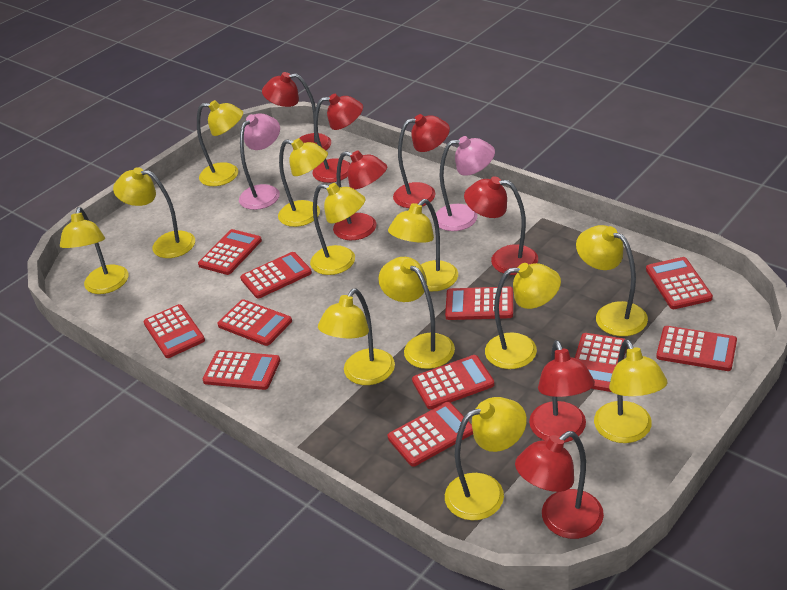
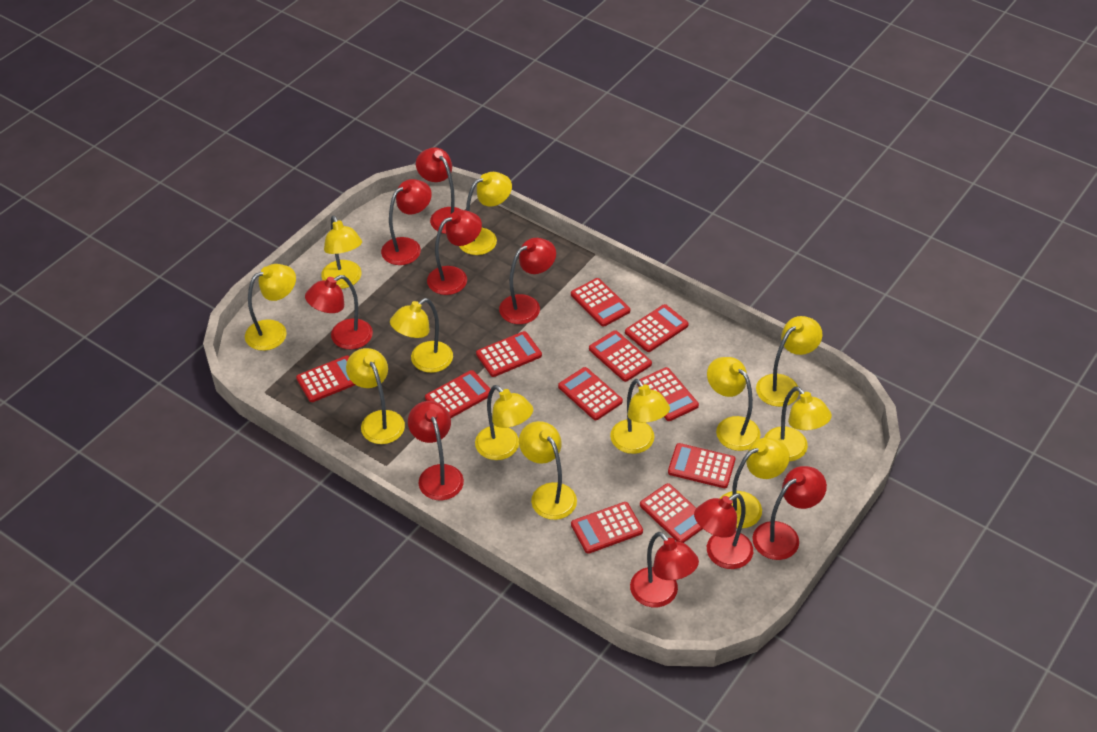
pink lamp: 2 -> 0
red lamp: 7 -> 9

